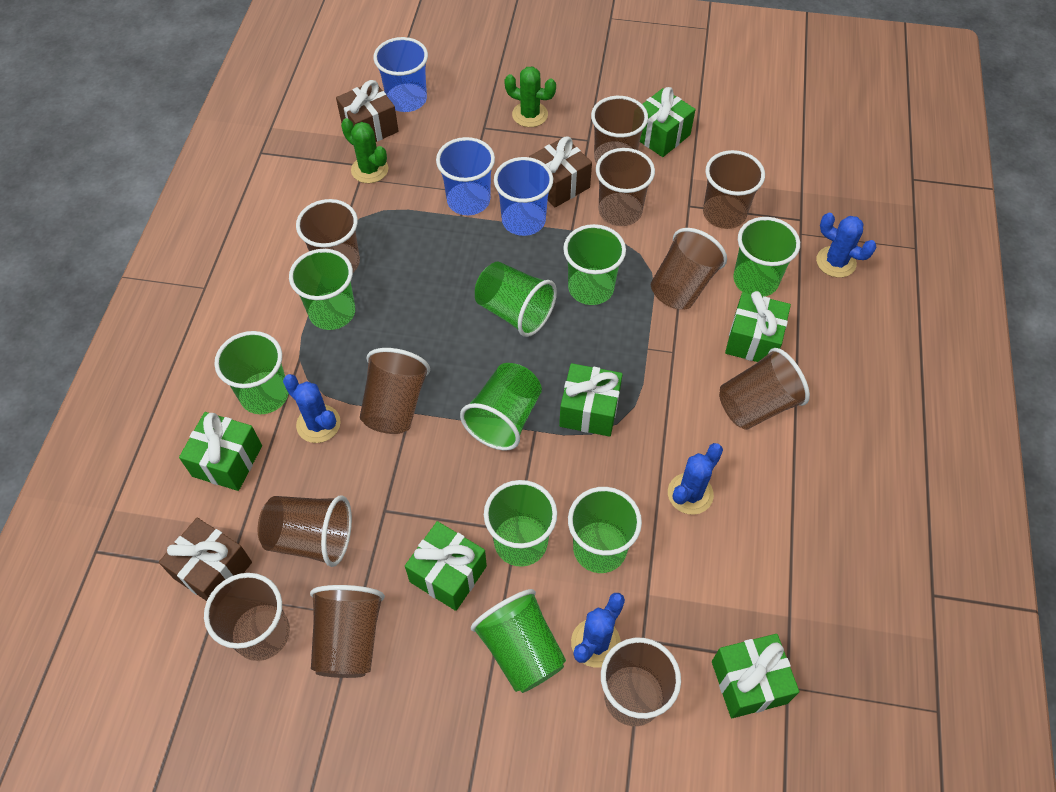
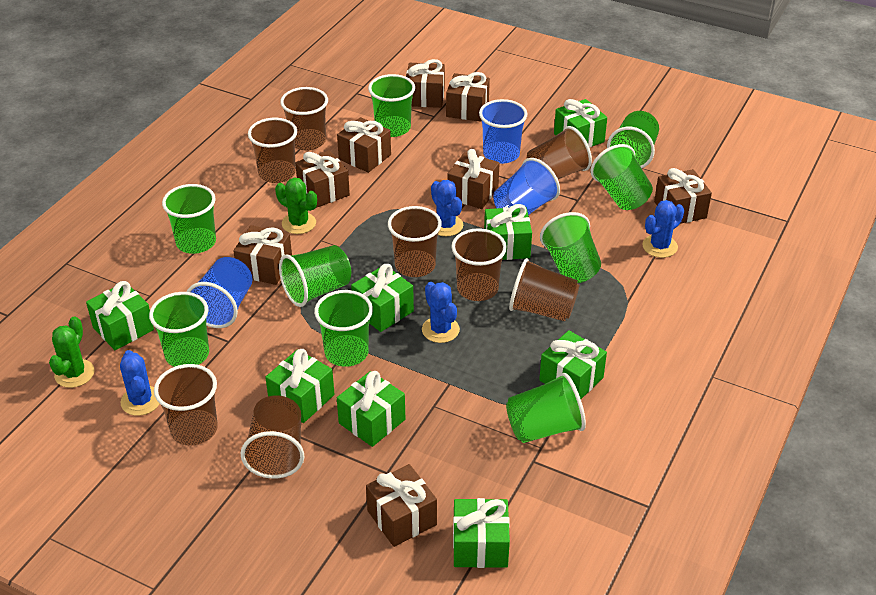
brown cup: 11 -> 8
brown gift: 3 -> 8
green gift: 6 -> 8

